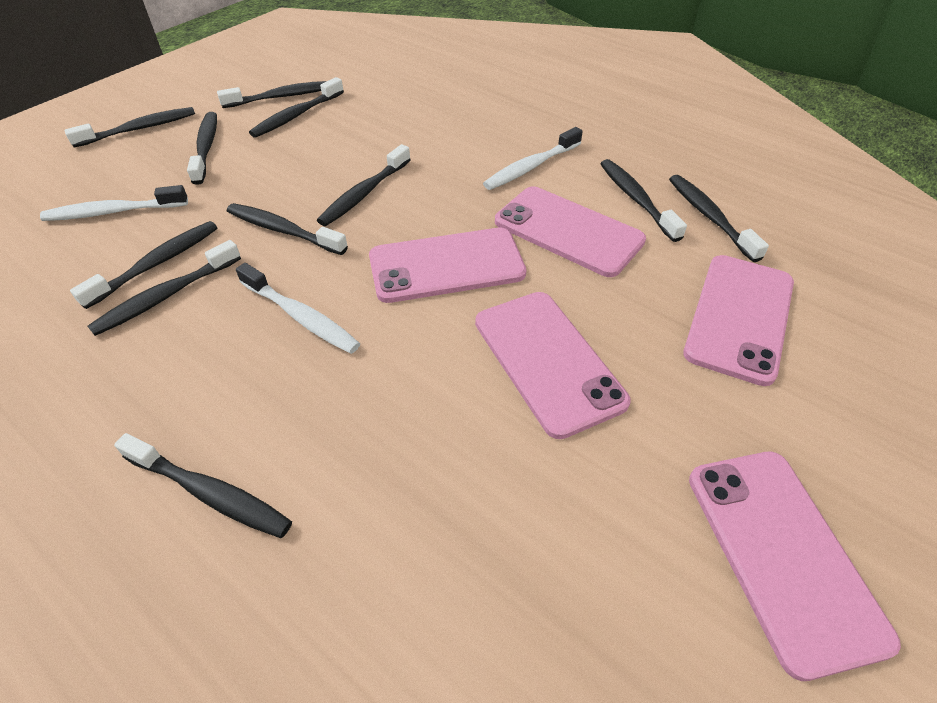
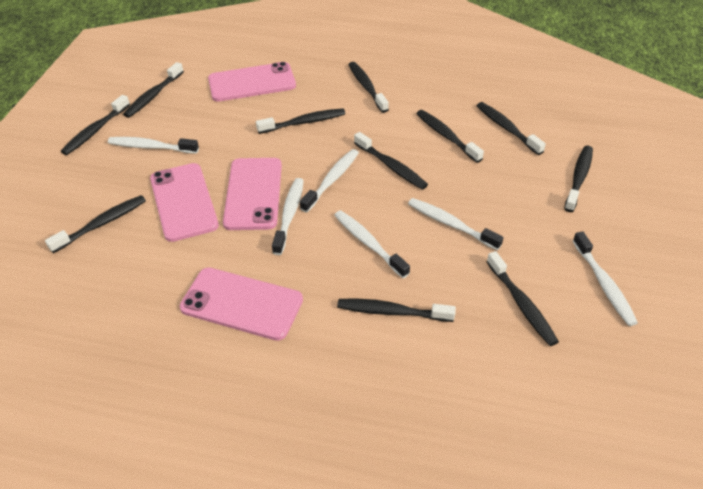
pink phone: 5 -> 4
white toothbrush: 3 -> 6

